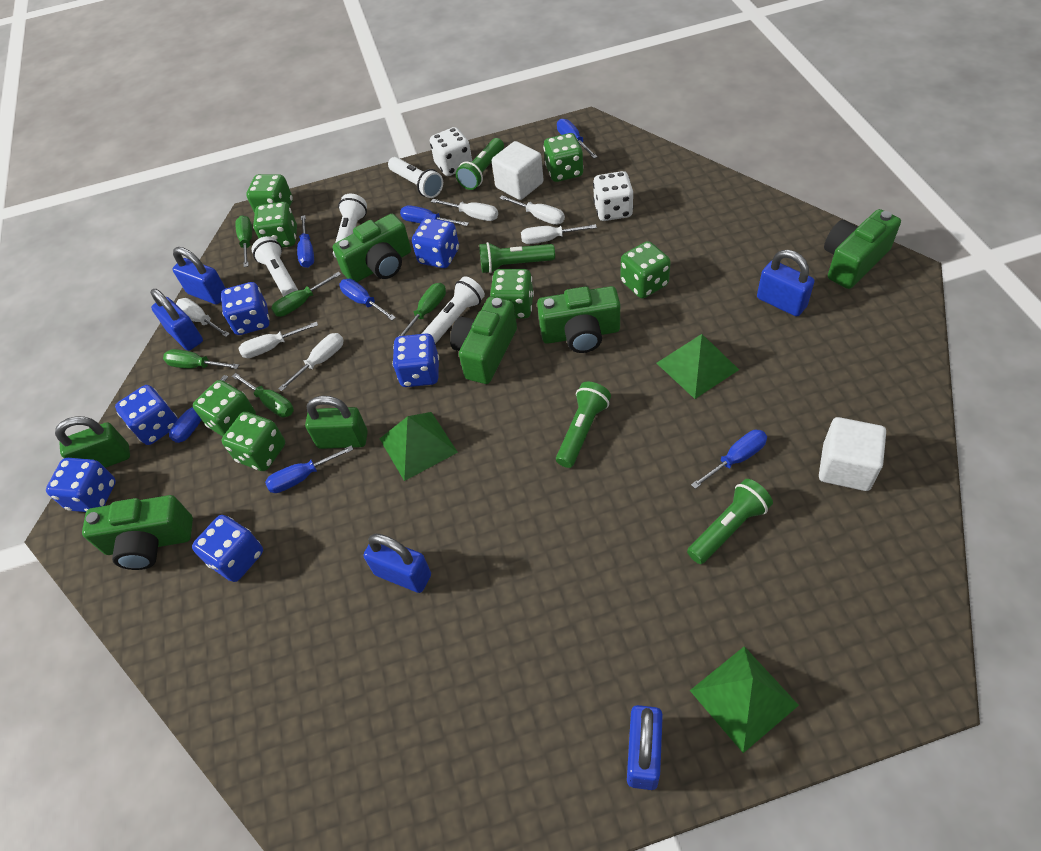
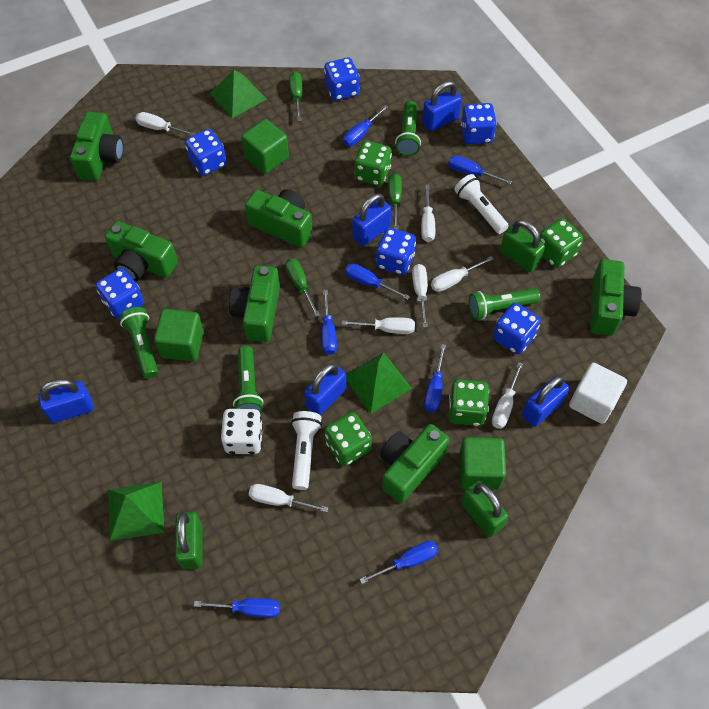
green camera: 5 -> 6
green cube: 0 -> 3
green dice: 7 -> 4
green padlock: 2 -> 3
green screwdriver: 5 -> 3
white cube: 2 -> 1
white dice: 2 -> 1
white flashlight: 4 -> 2
white screwdriver: 6 -> 7

